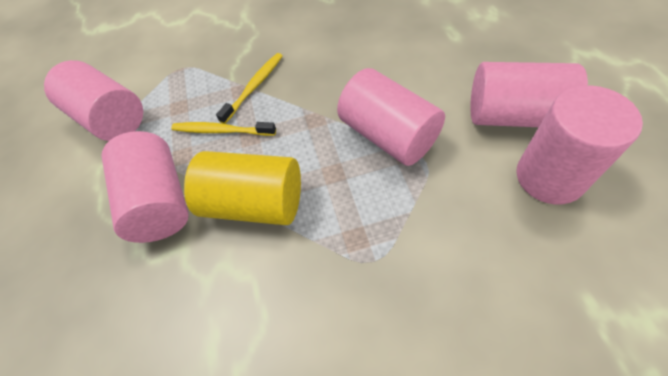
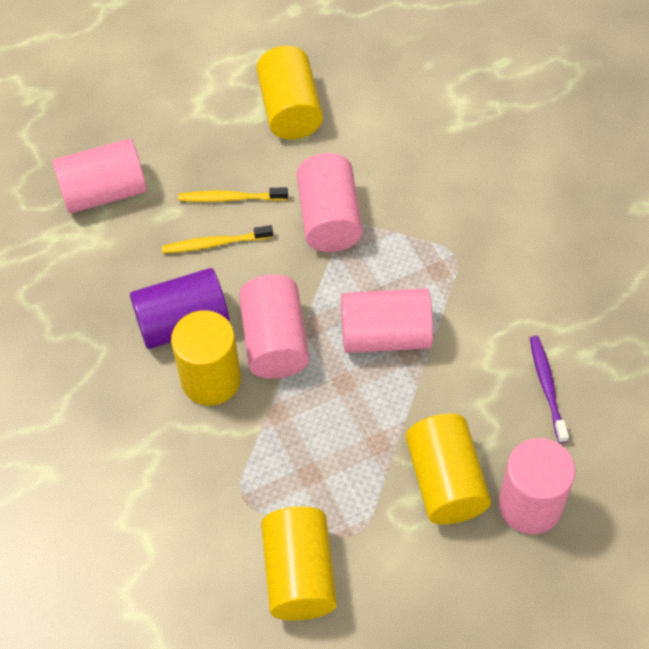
purple cylinder: 0 -> 1
purple toothbrush: 0 -> 1
yellow cylinder: 1 -> 4

